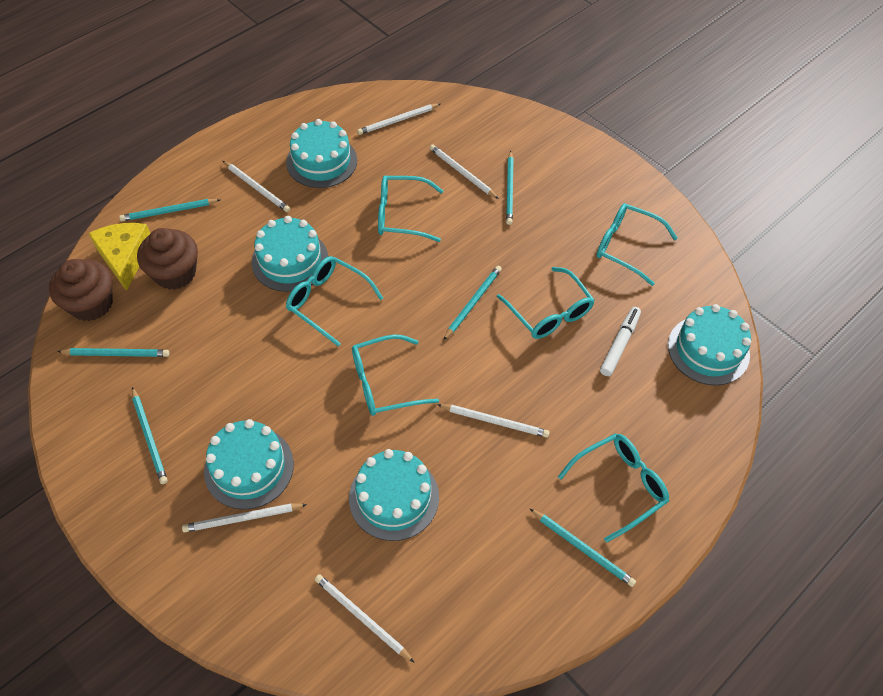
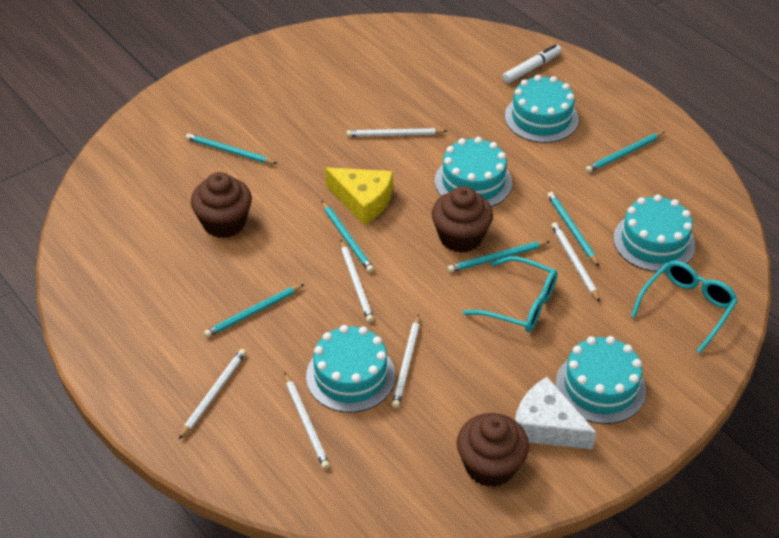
brown cupcake: 2 -> 3
turquoise glasses: 6 -> 2
white cheese: 0 -> 1

